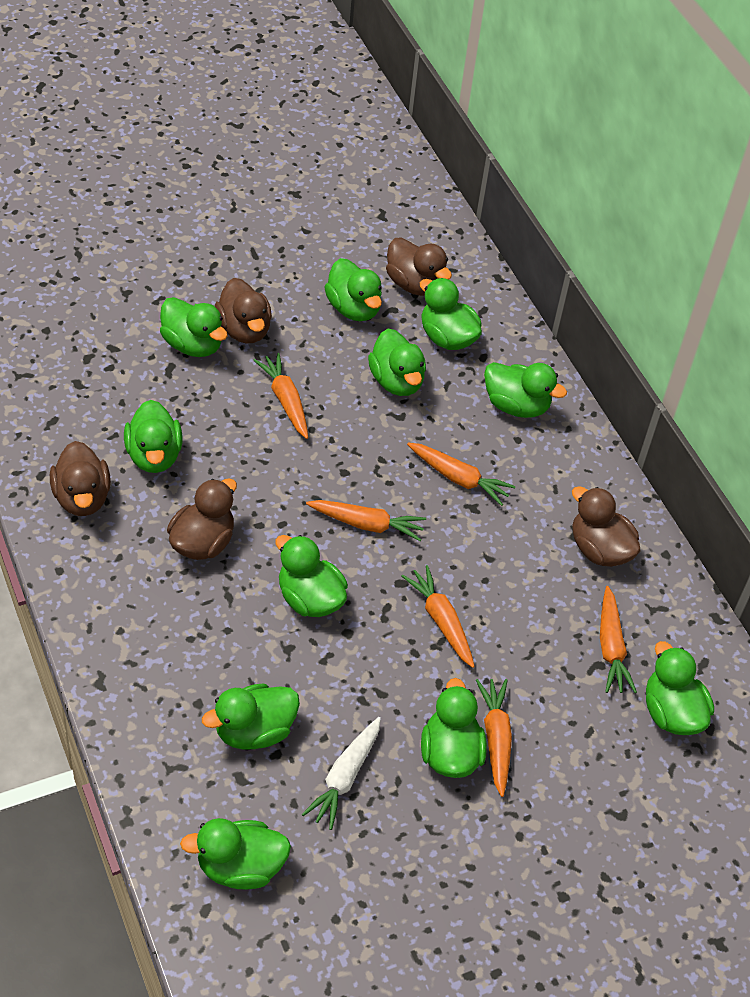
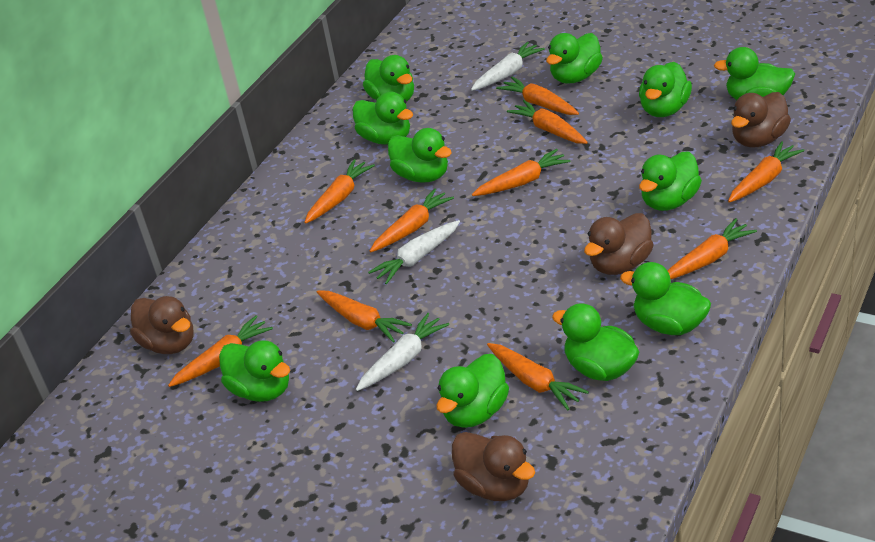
brown duck: 5 -> 4
orange carrot: 6 -> 10
white carrot: 1 -> 3

